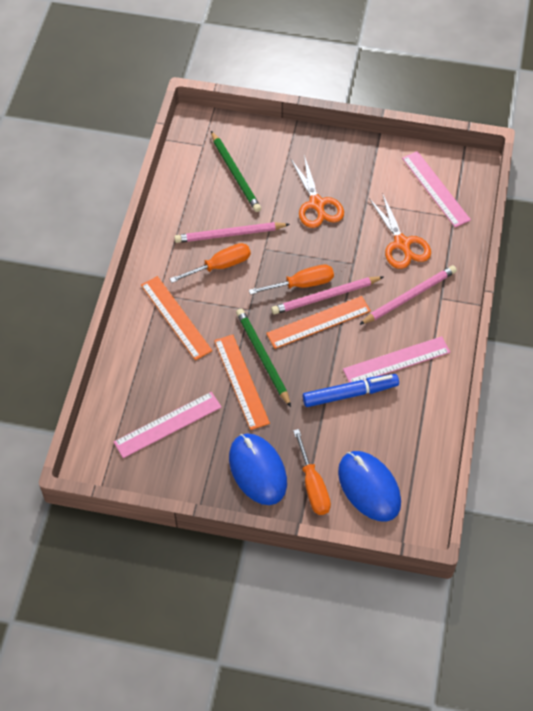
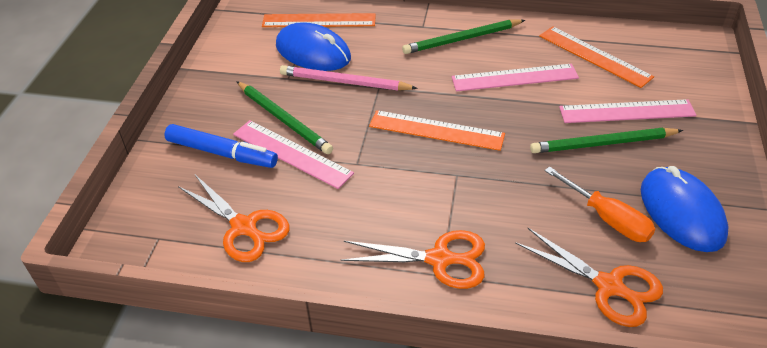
green pencil: 2 -> 3
orange scissors: 2 -> 3
orange screwdriver: 3 -> 1
pink pencil: 3 -> 1

